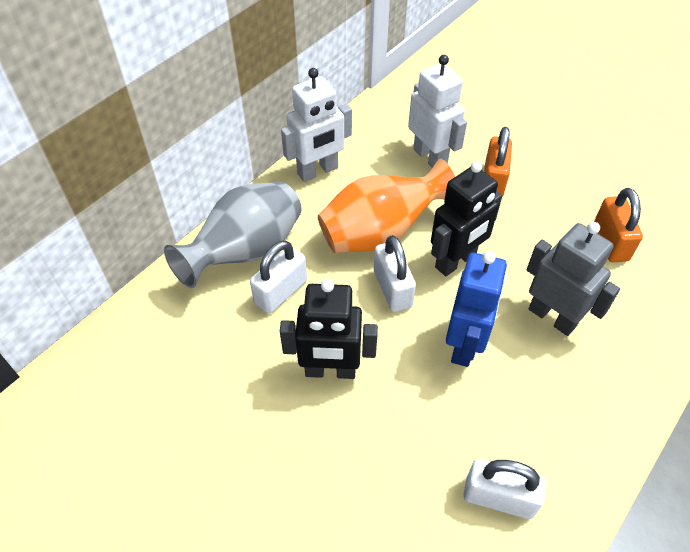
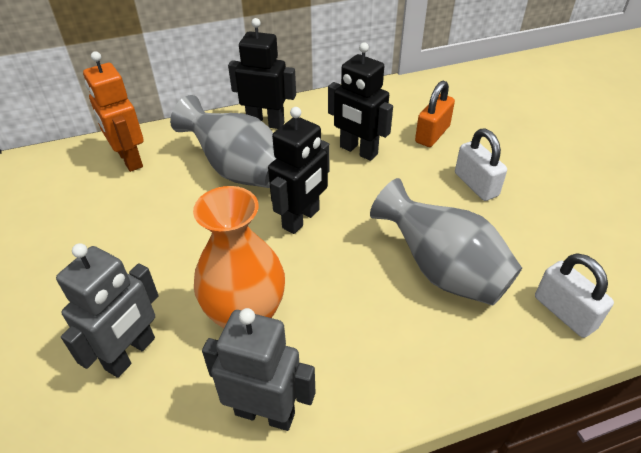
black robot: 2 -> 3
blue robot: 1 -> 0
grey robot: 1 -> 2
grey vase: 1 -> 2
orange padlock: 2 -> 1
orange robot: 0 -> 1
white padlock: 3 -> 2
white robot: 2 -> 0

